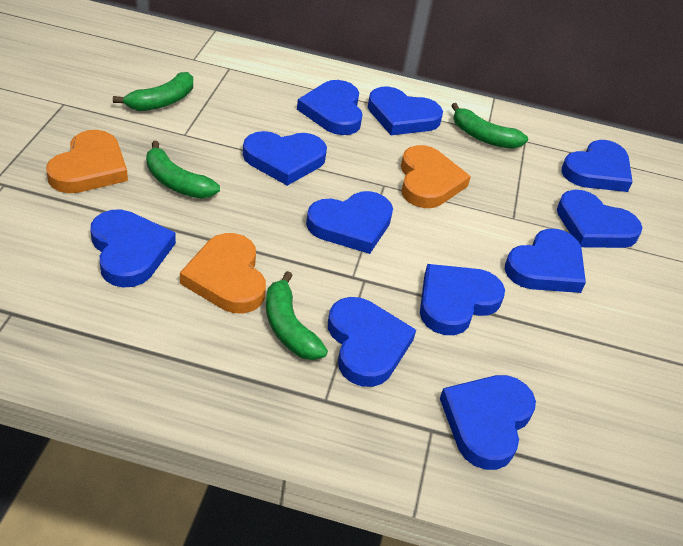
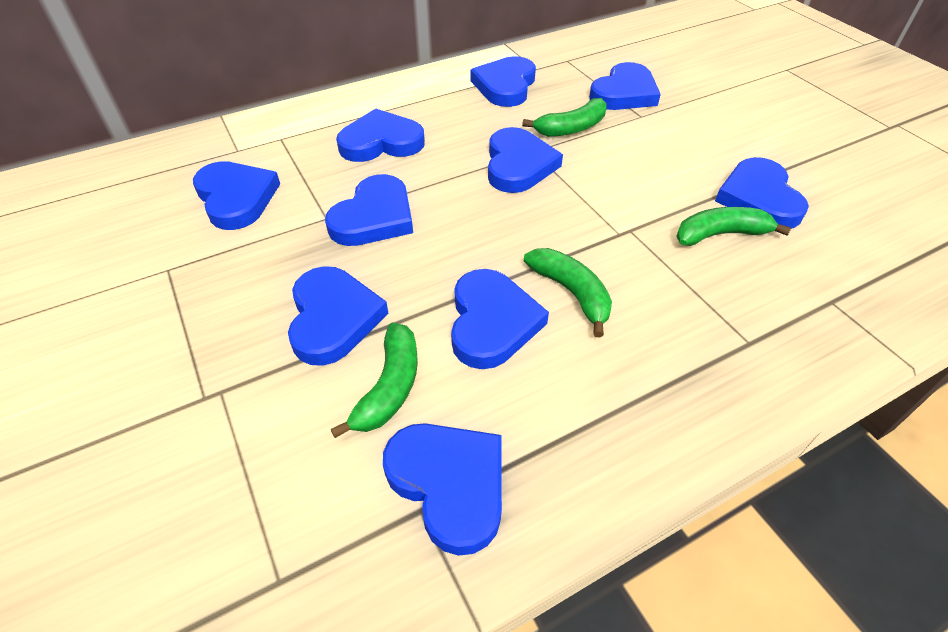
blue heart: 11 -> 10
orange heart: 3 -> 0

